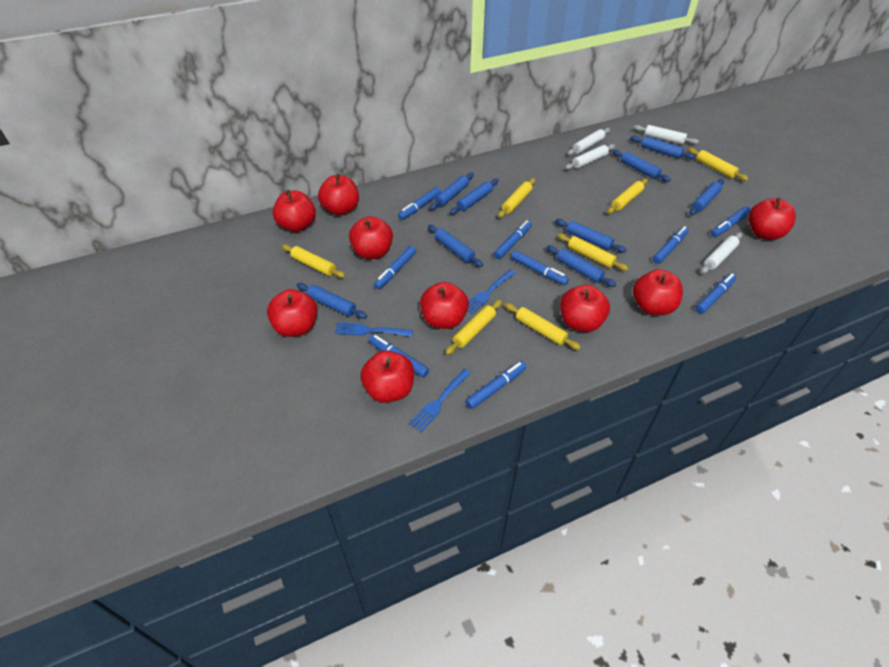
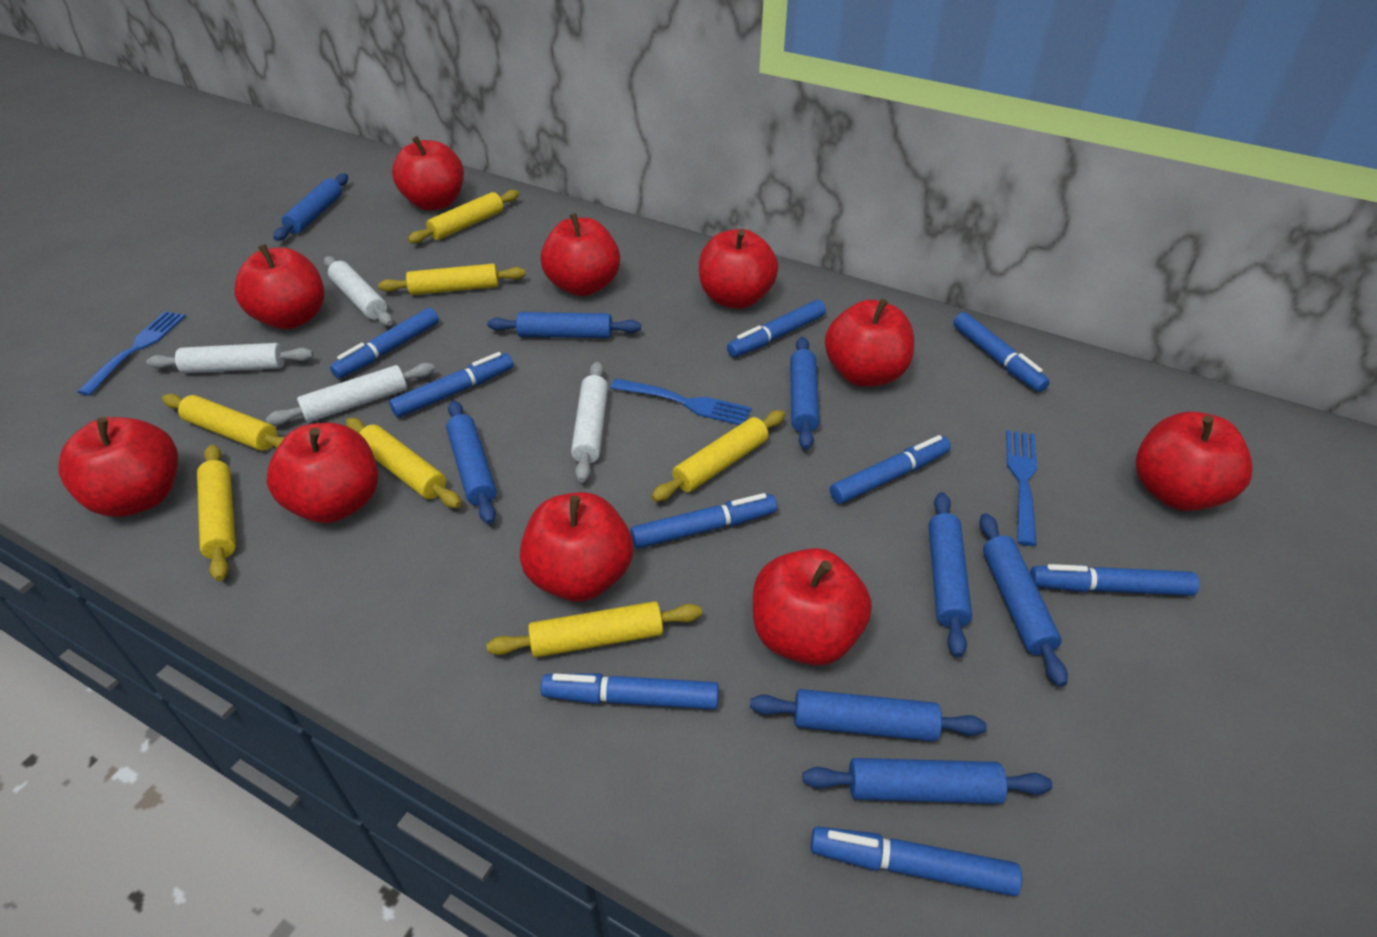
blue rolling pin: 9 -> 8
red apple: 9 -> 10

